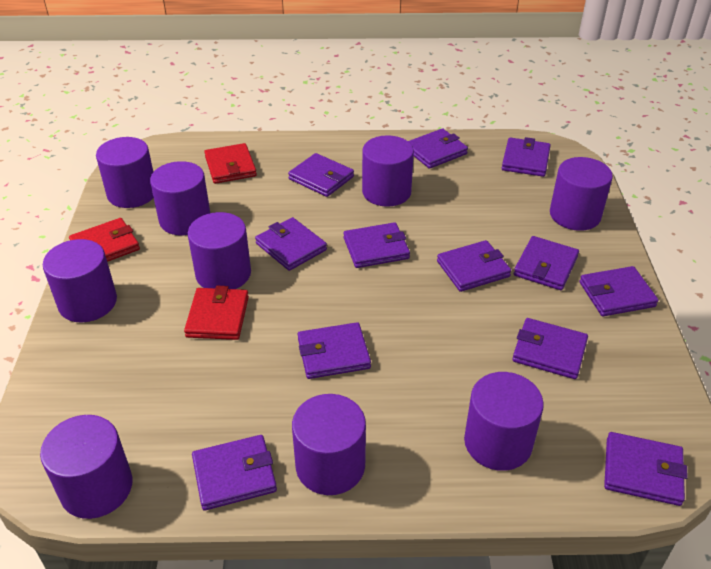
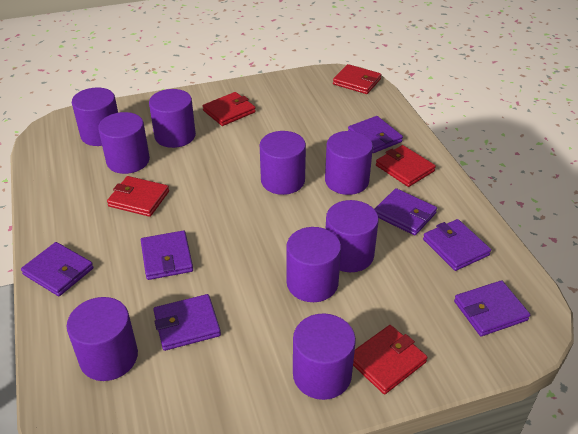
purple wallet: 12 -> 7
red wallet: 3 -> 5

